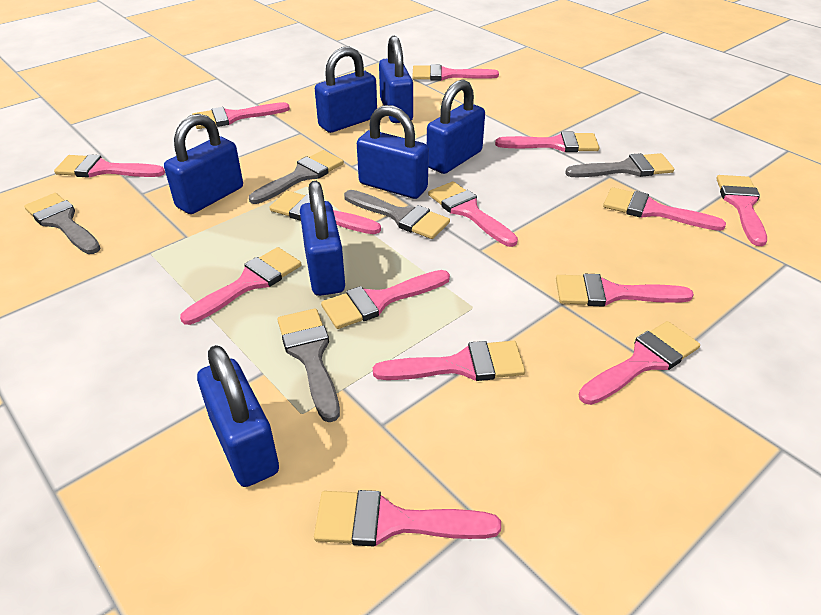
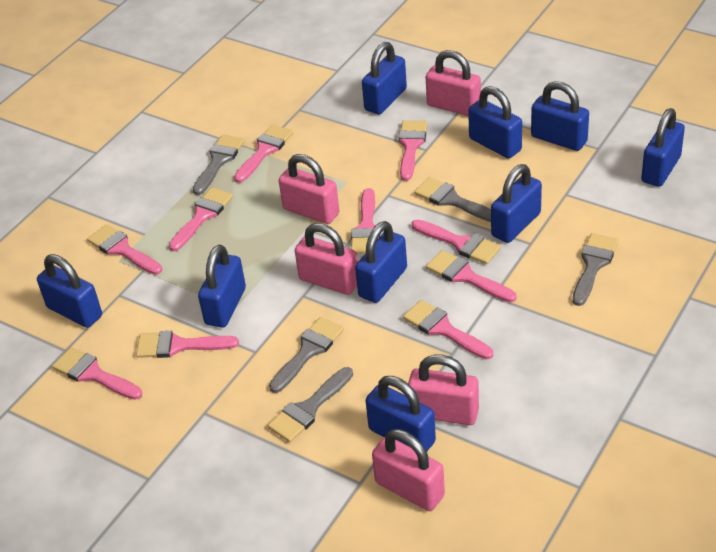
blue padlock: 7 -> 9
pink brush: 14 -> 10
pink padlock: 0 -> 5

